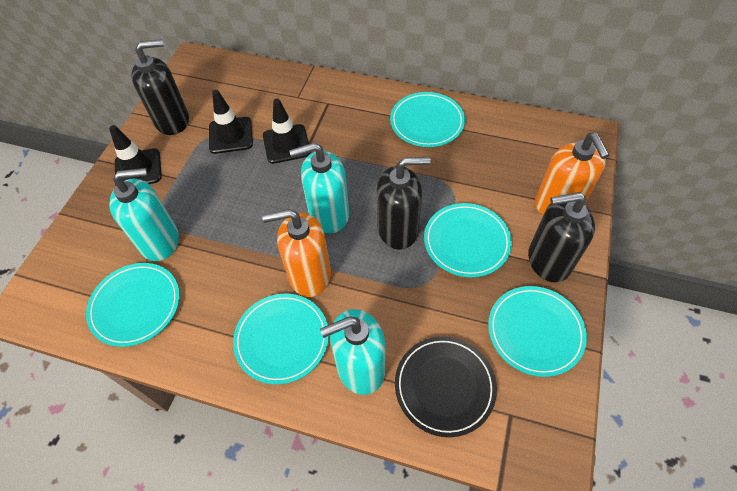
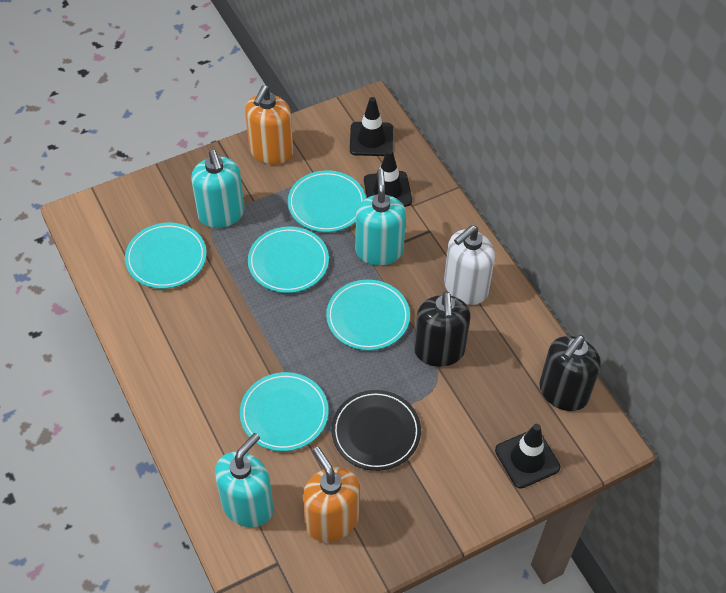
black soap dispenser: 3 -> 2
white soap dispenser: 0 -> 1

